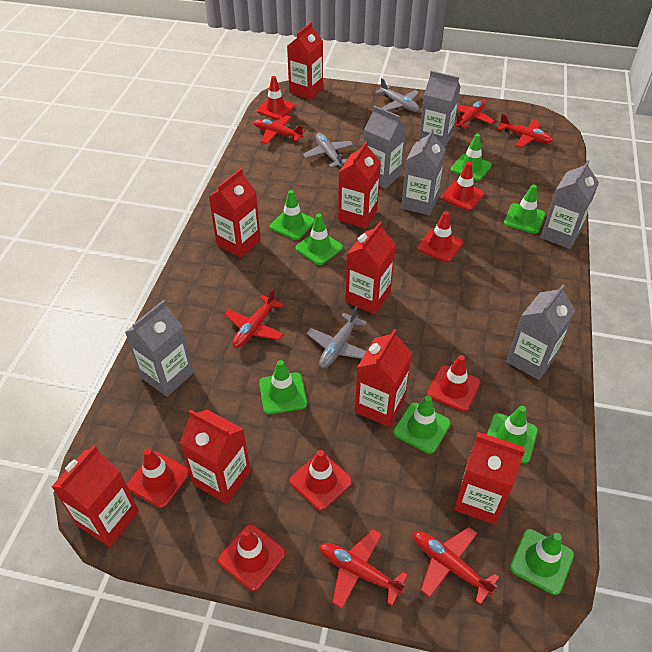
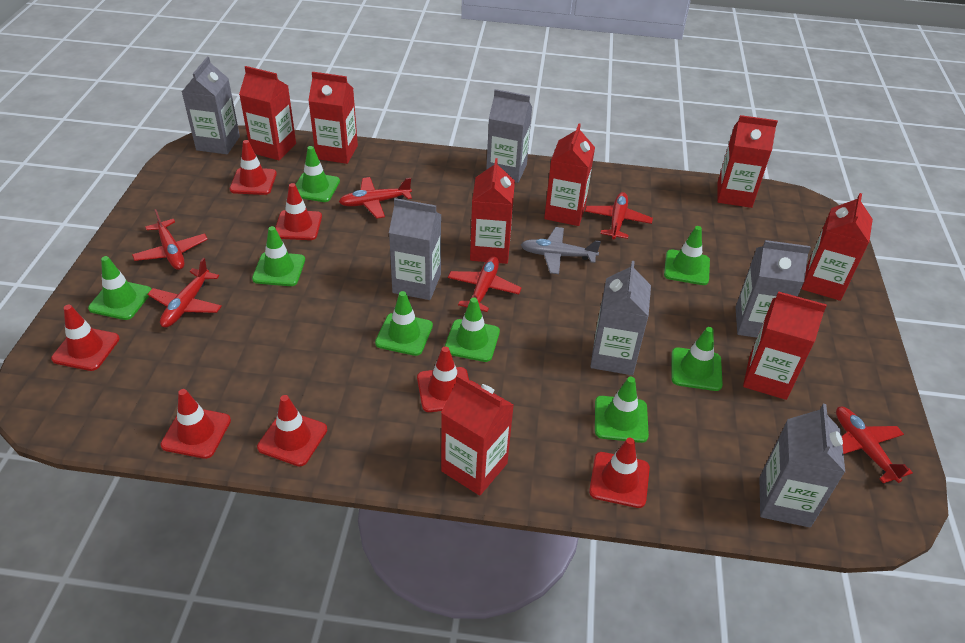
grey plane: 3 -> 1

